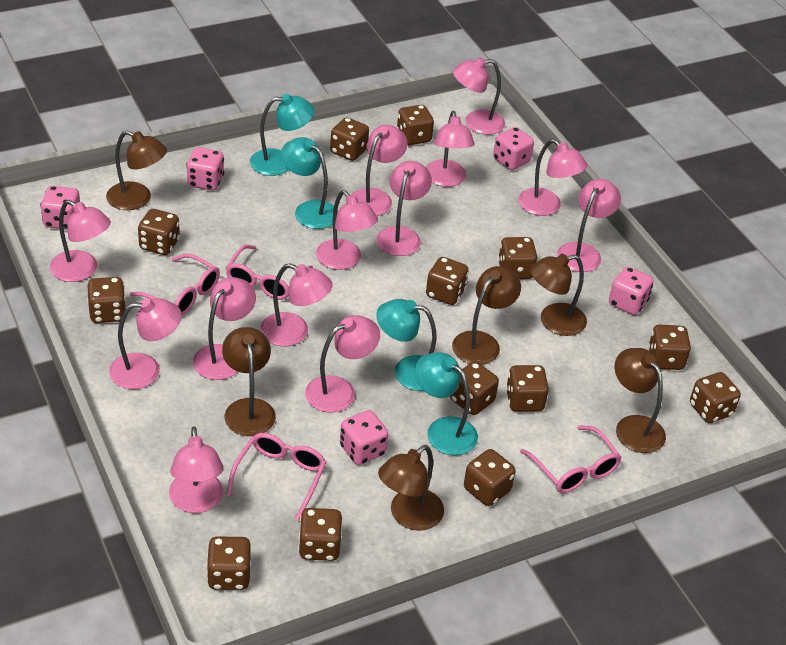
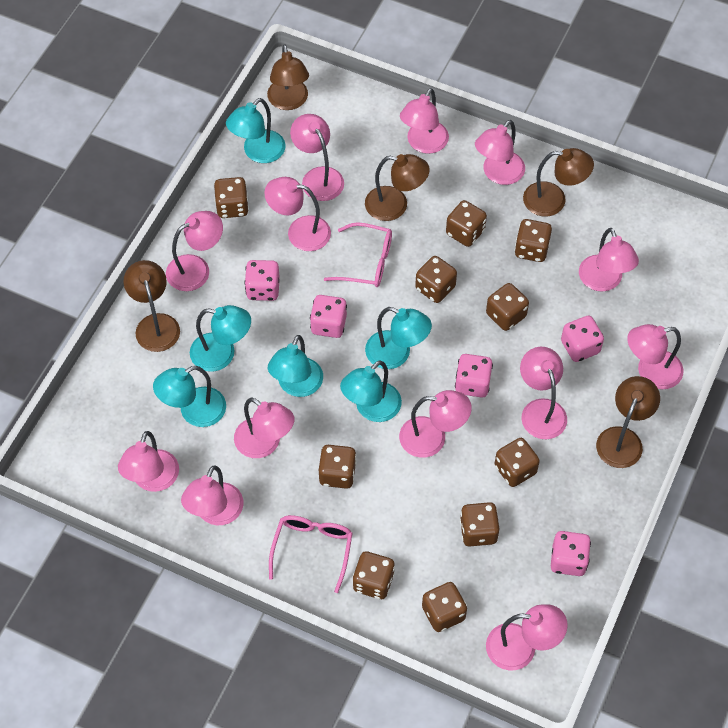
brown dice: 13 -> 10
brown lamp: 6 -> 5
pink glasses: 4 -> 2
turquoise lamp: 4 -> 6

